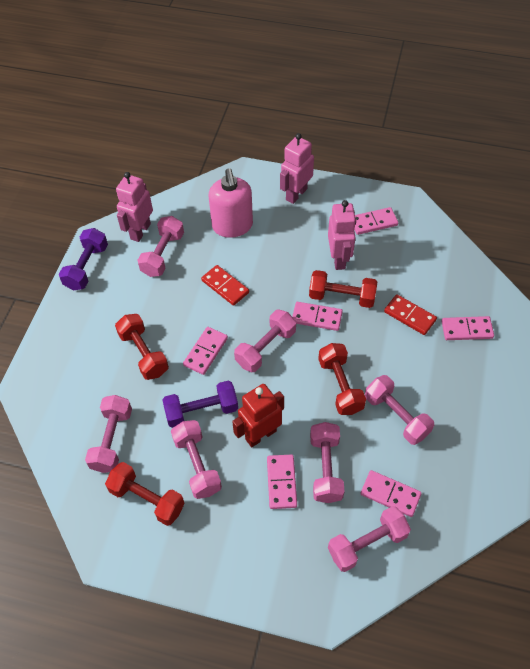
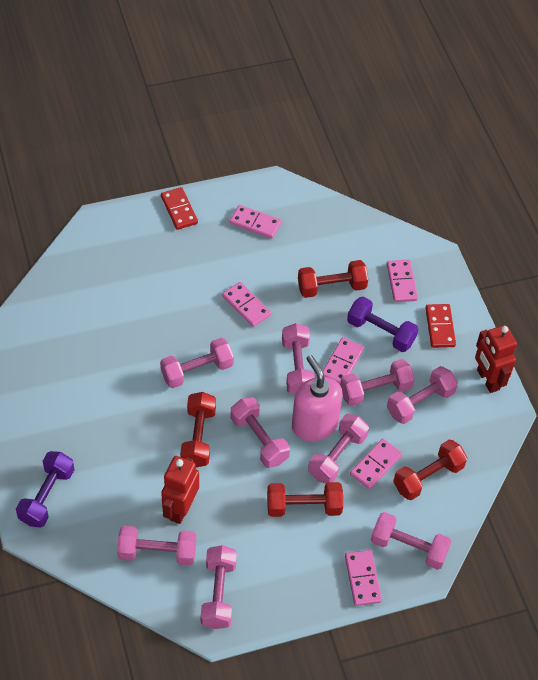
pink dumbbell: 7 -> 9
pink robot: 3 -> 0
red robot: 1 -> 2

